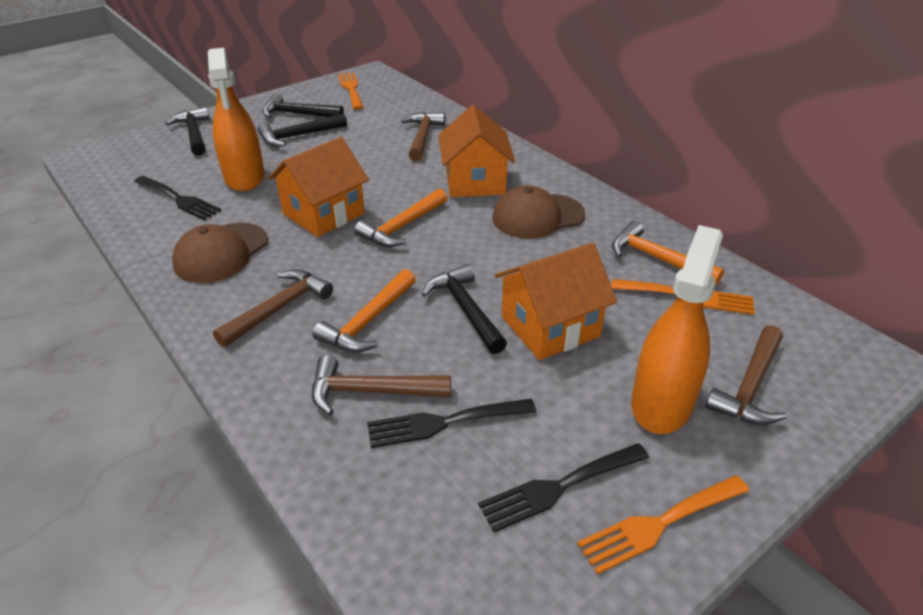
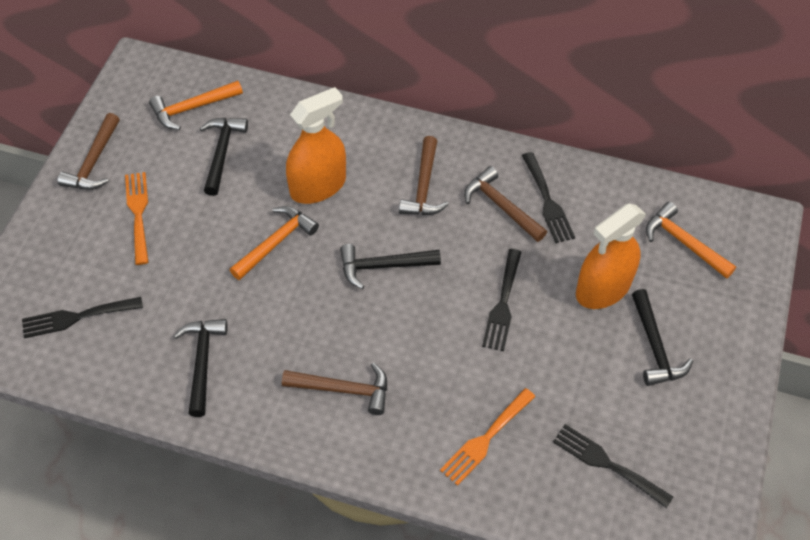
black fork: 3 -> 4
brown cap: 2 -> 0
orange fork: 3 -> 2
orange house: 3 -> 0

